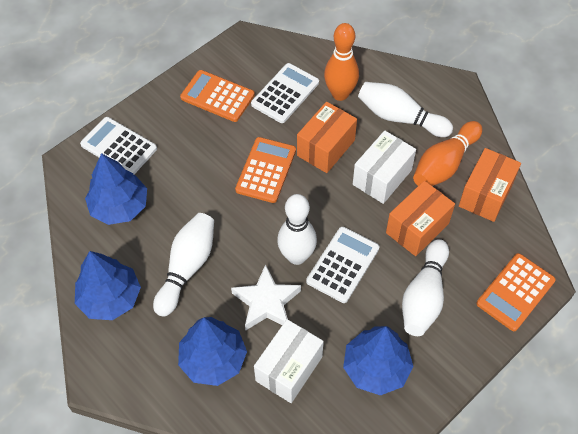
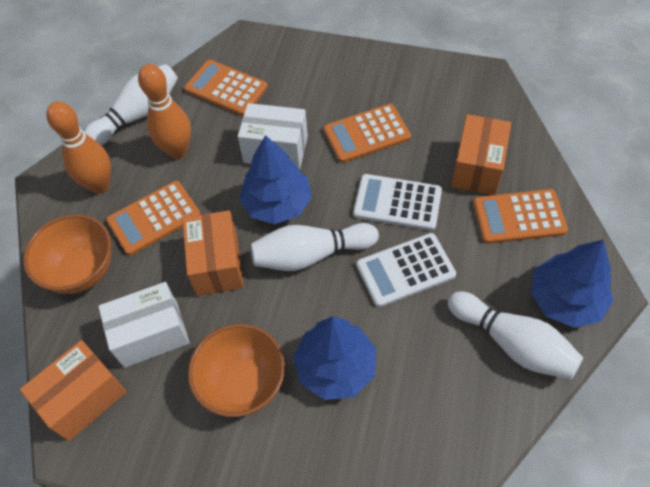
blue tree: 4 -> 3
orange bowl: 0 -> 2
orange calculator: 3 -> 4
white bowling pin: 4 -> 3
white calculator: 3 -> 2
white star: 1 -> 0

